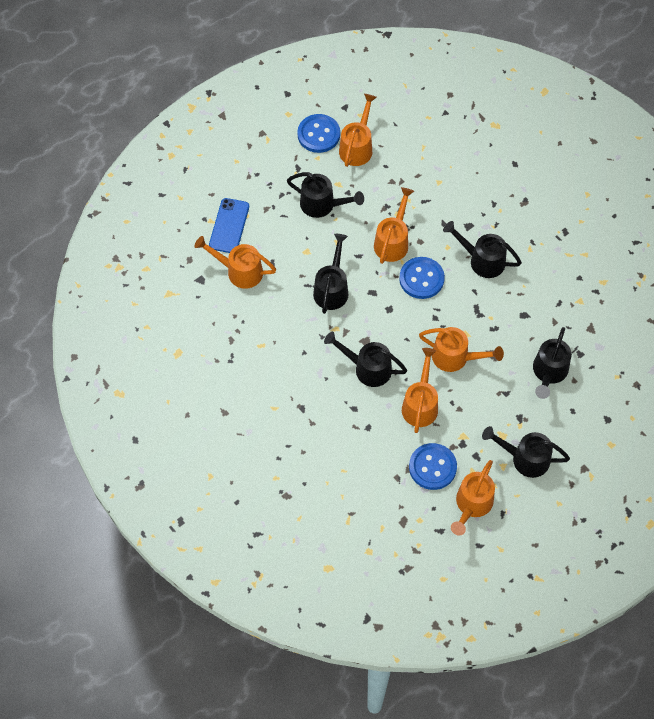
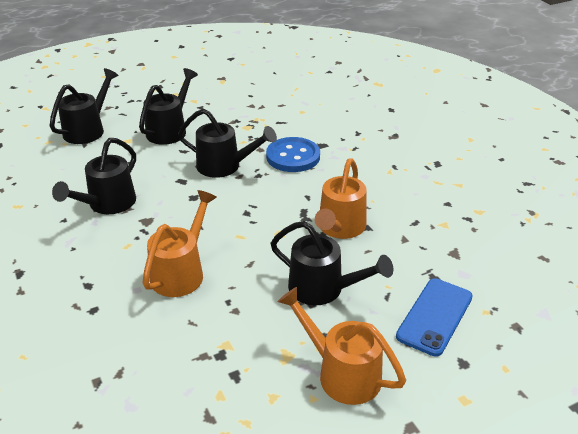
black watering can: 6 -> 5
blue button: 3 -> 1
orange watering can: 6 -> 3

